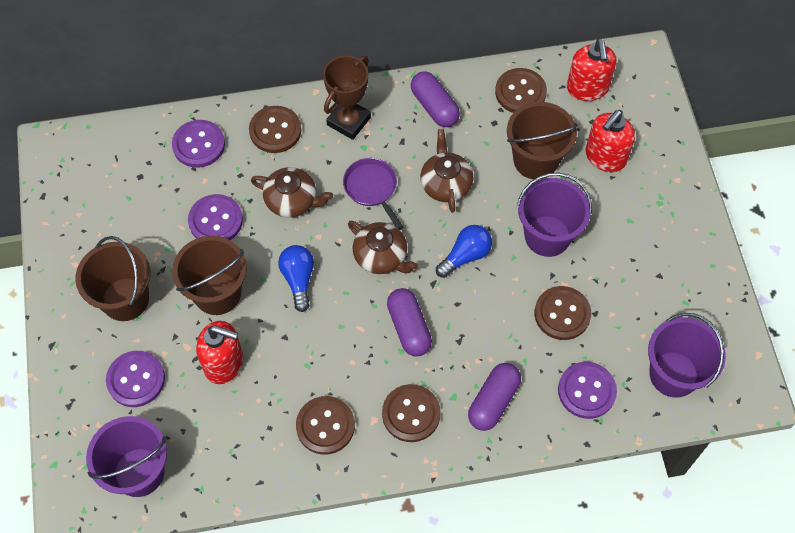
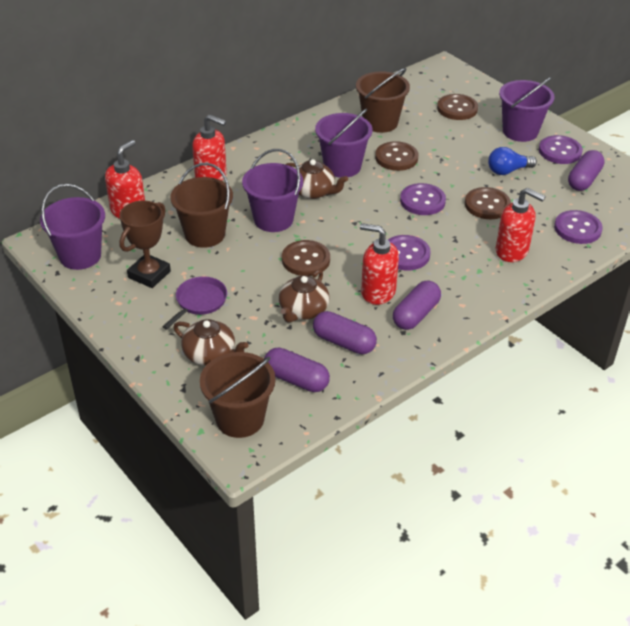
blue light bulb: 2 -> 1
brown button: 5 -> 4
purple bucket: 3 -> 4
purple capsule: 3 -> 4
red soap dispenser: 3 -> 4

